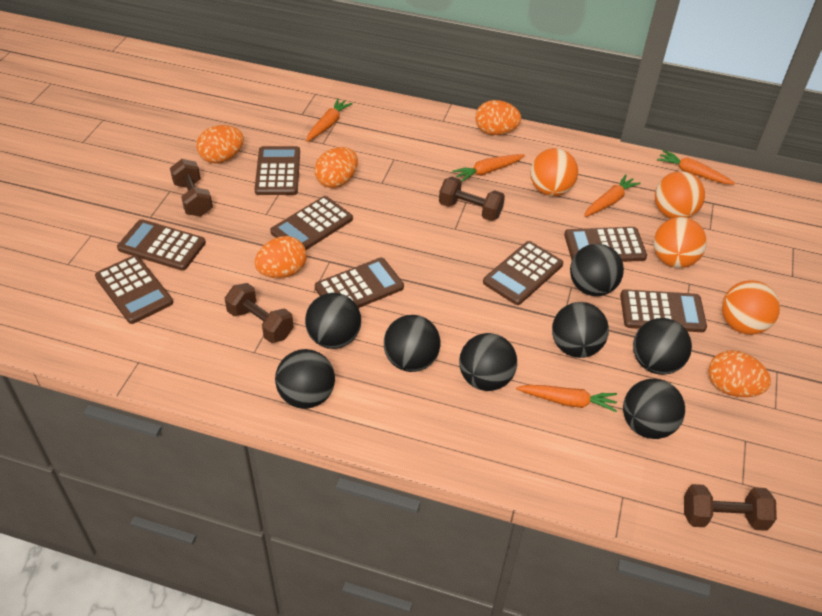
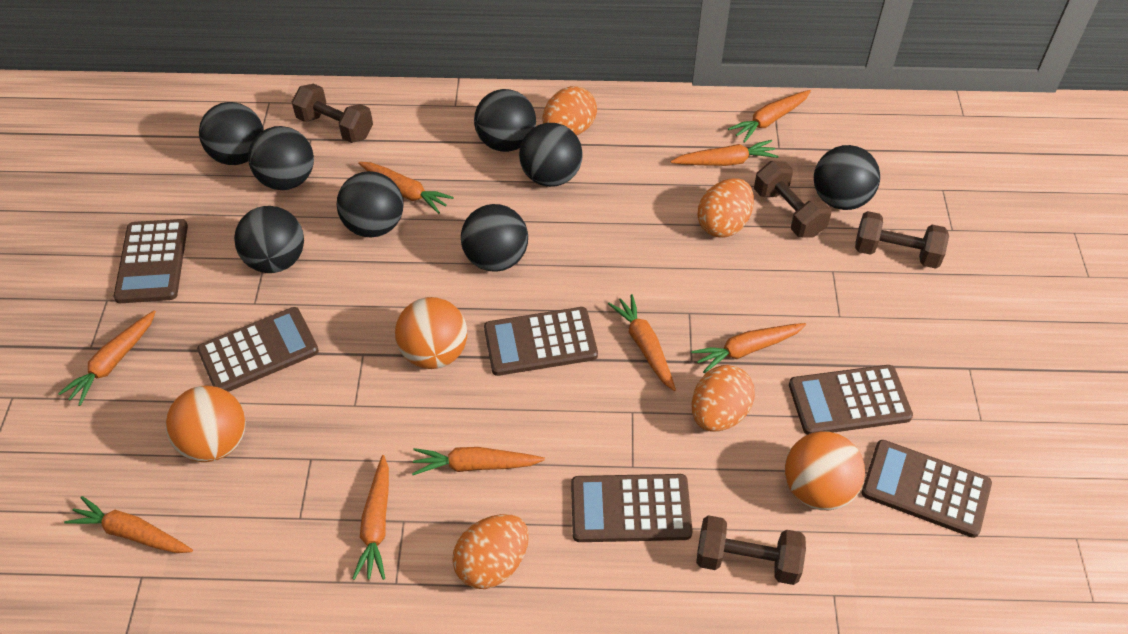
brown calculator: 8 -> 6
orange ball: 4 -> 3
orange carrot: 5 -> 9
orange egg: 5 -> 4

